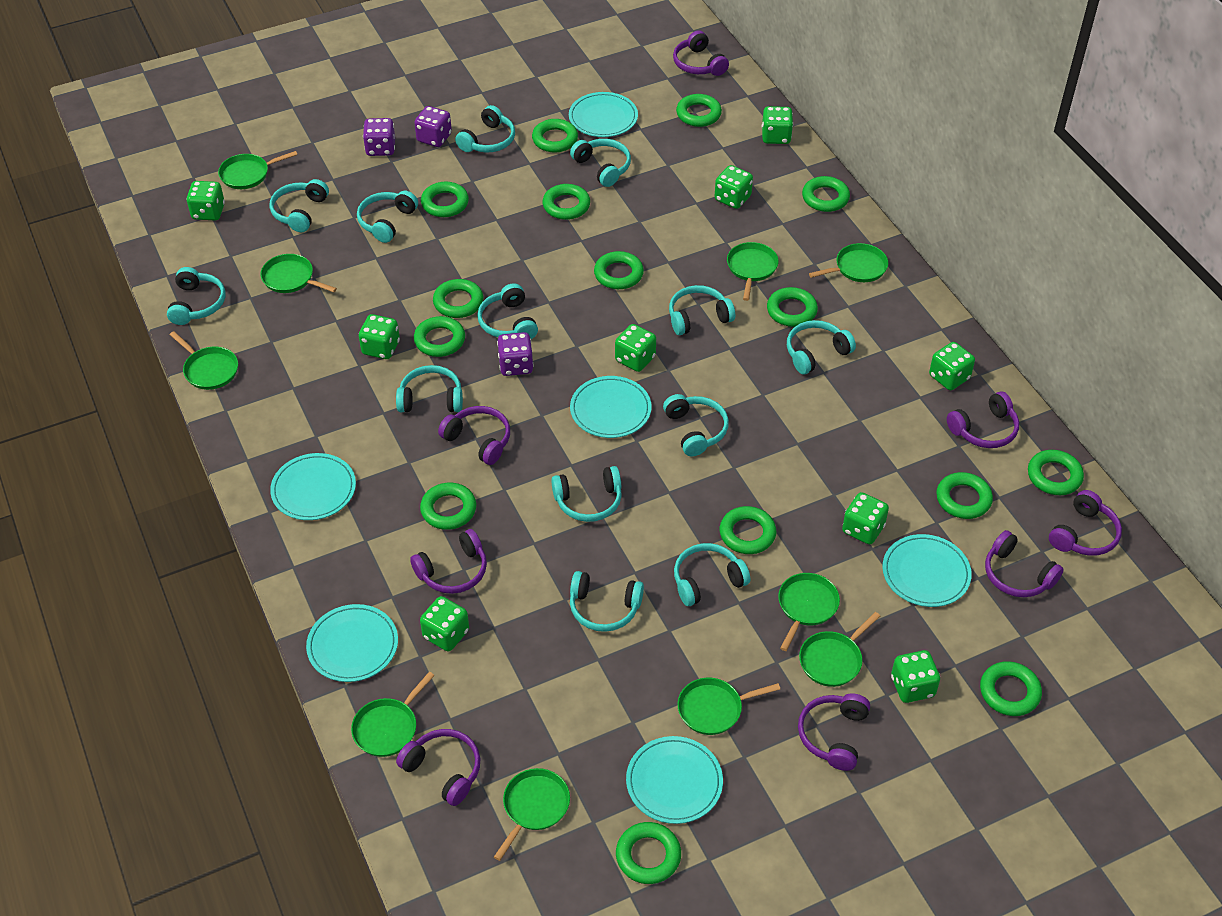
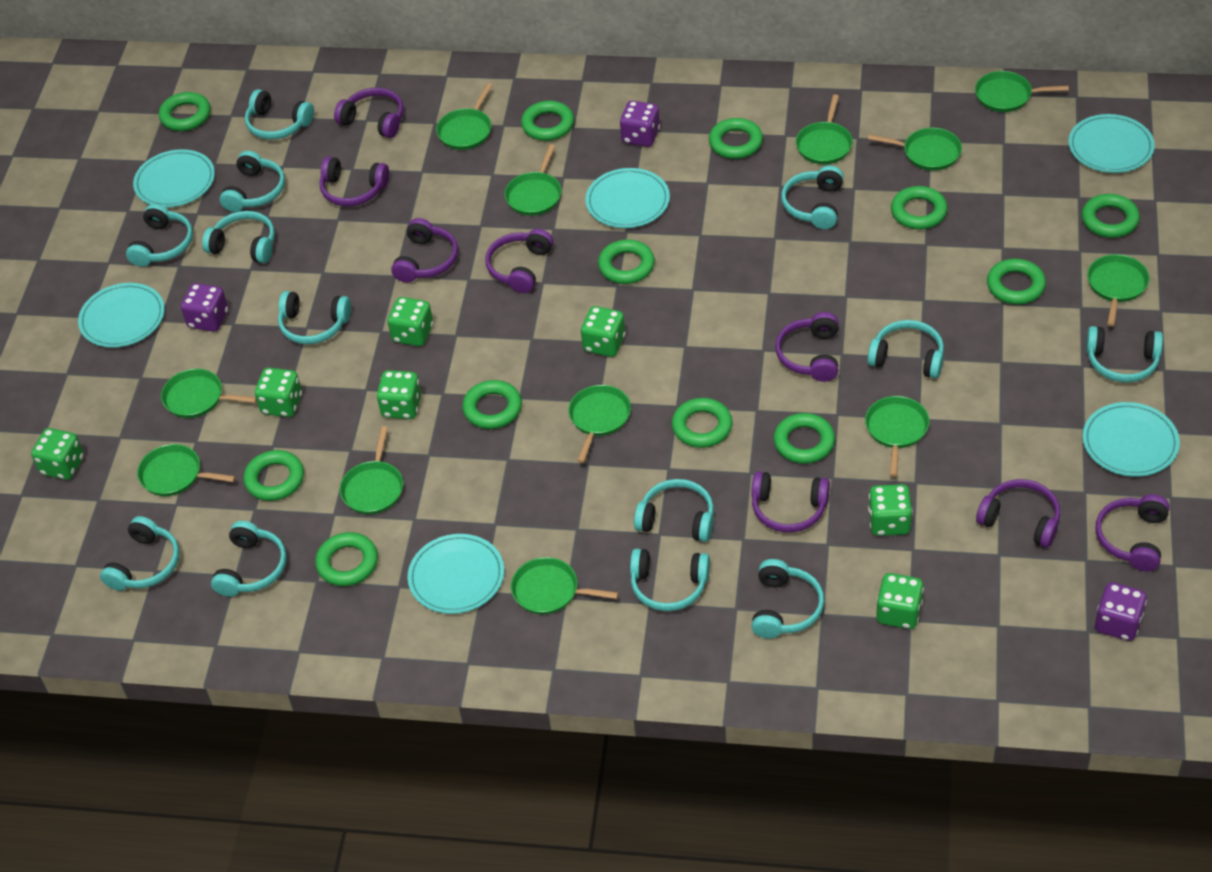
green dice: 9 -> 7
green pan: 10 -> 12
green ring: 15 -> 12

